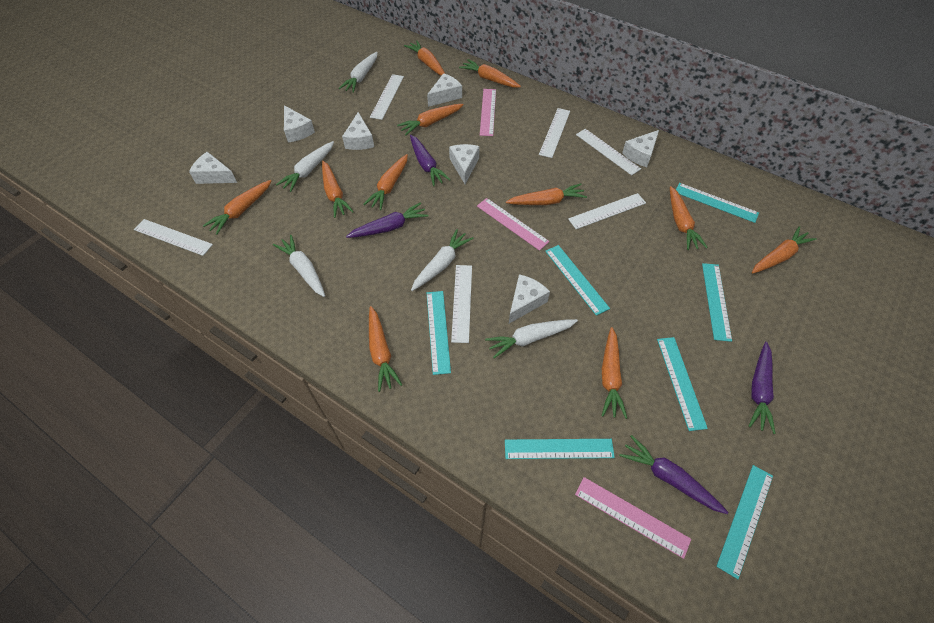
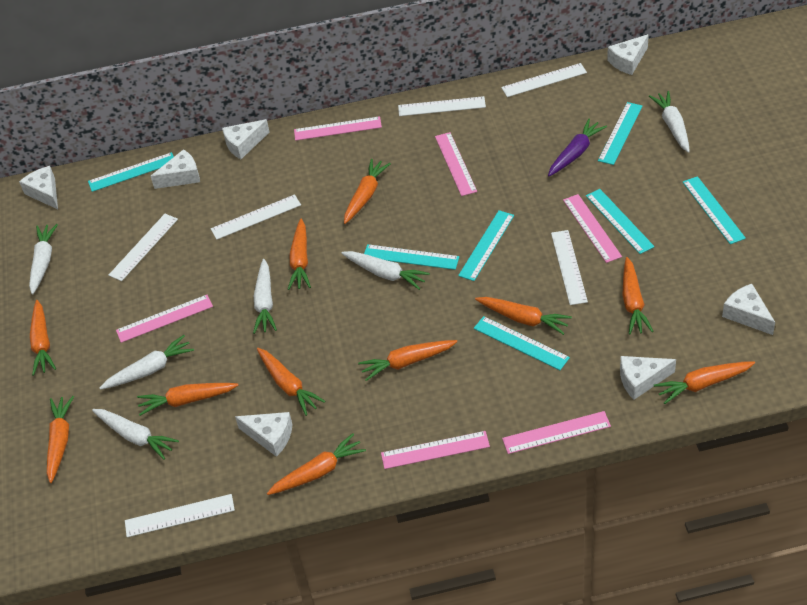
pink ruler: 3 -> 6
purple carrot: 4 -> 1
white carrot: 5 -> 6

